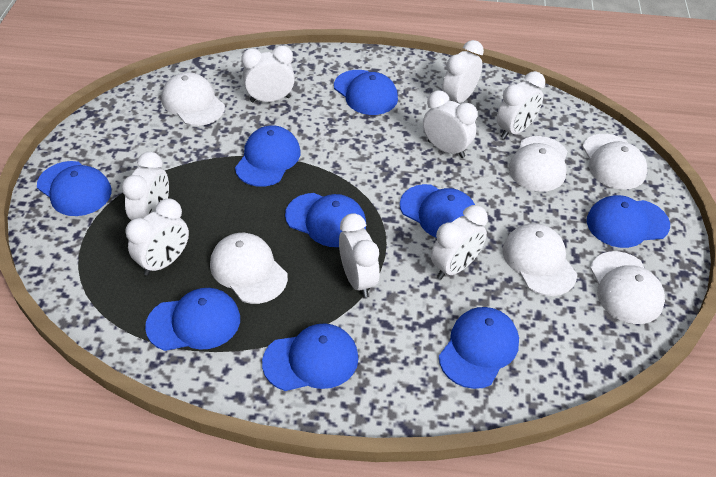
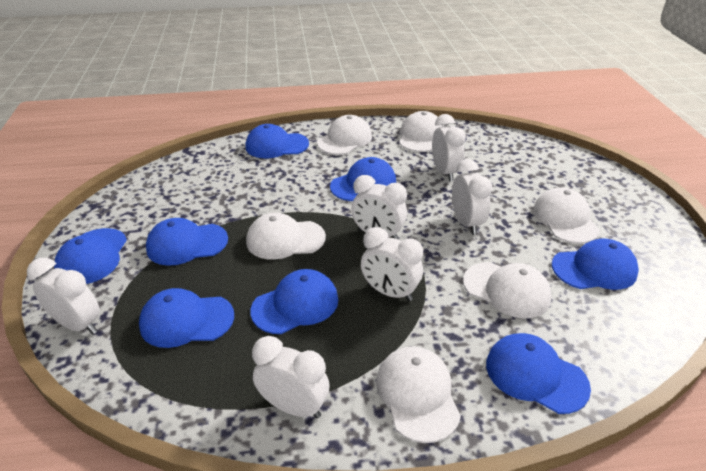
blue cap: 9 -> 8
white clock: 8 -> 6

